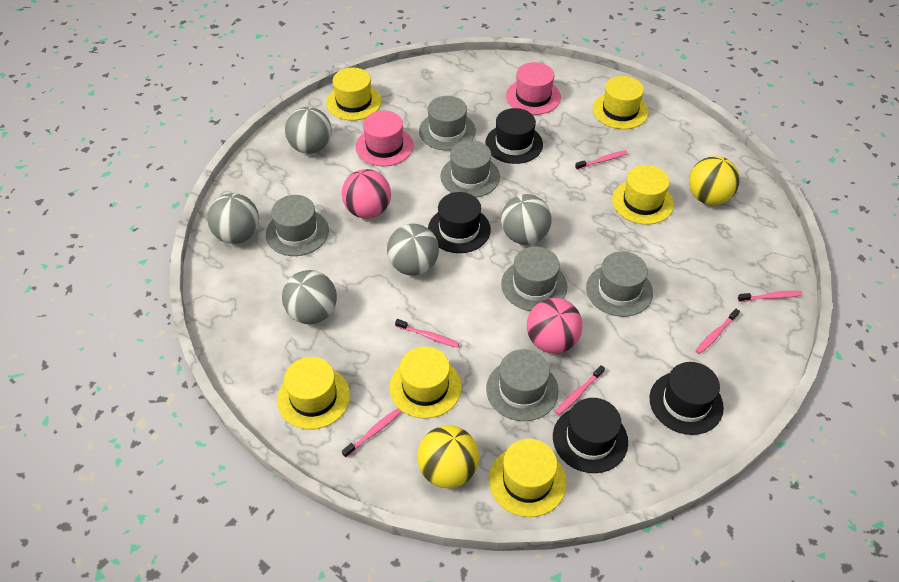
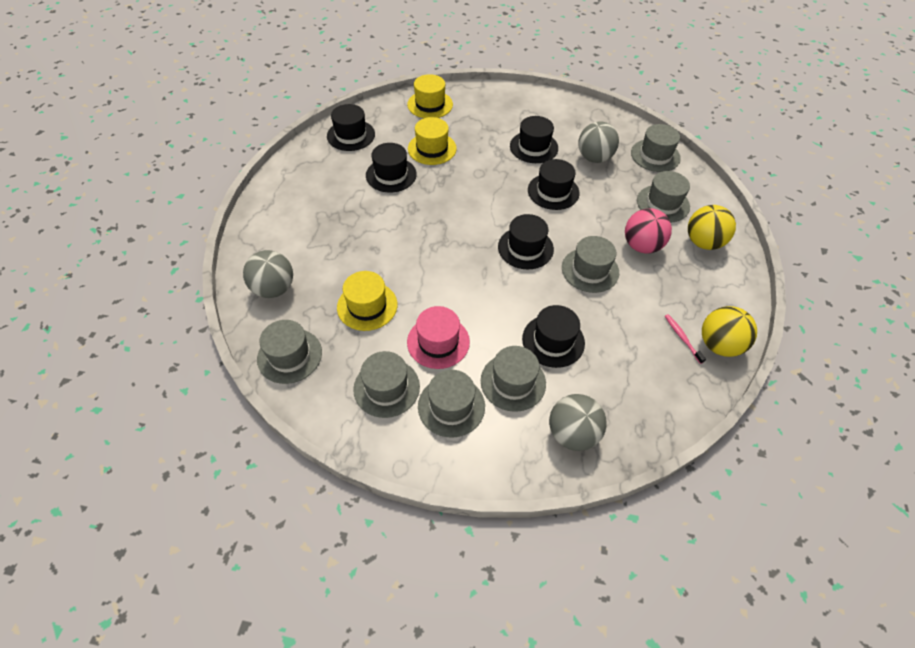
black hat: 4 -> 6
grey ball: 5 -> 3
grey hat: 6 -> 7
pink ball: 2 -> 1
pink hat: 2 -> 1
pink toothbrush: 6 -> 1
yellow hat: 6 -> 3

